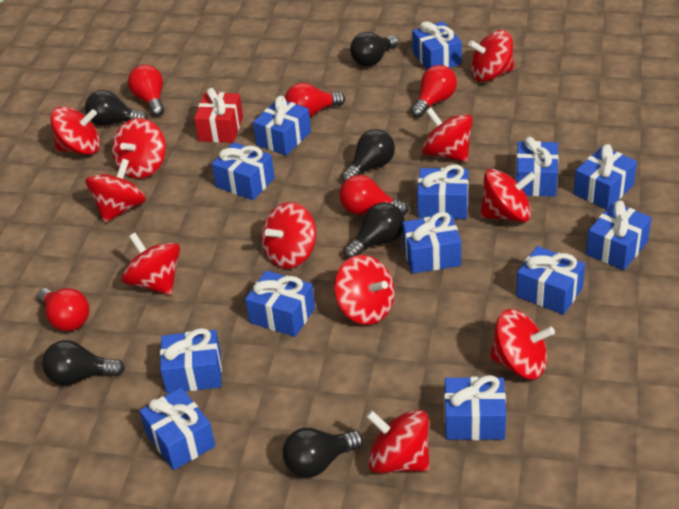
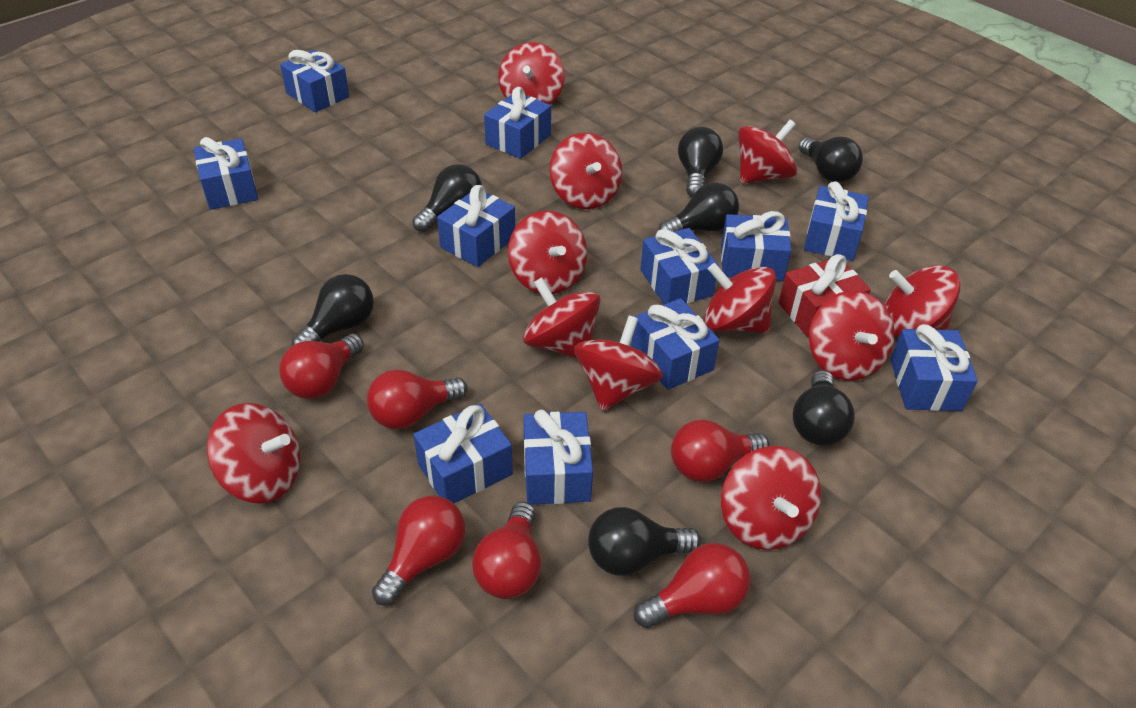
black light bulb: 6 -> 7
blue gift: 13 -> 11
red light bulb: 5 -> 6

